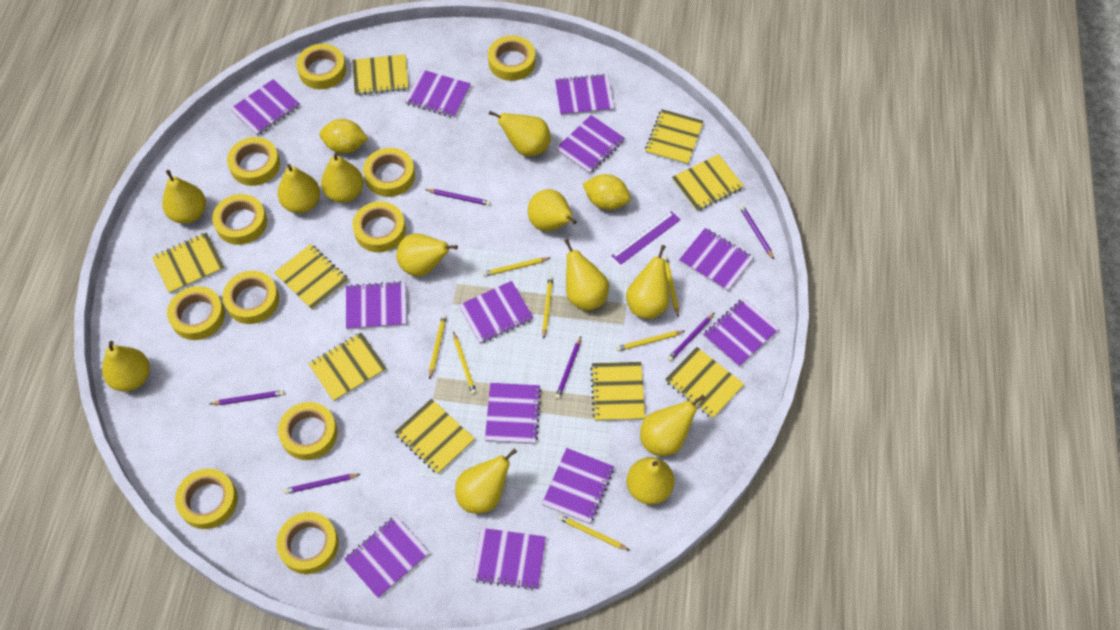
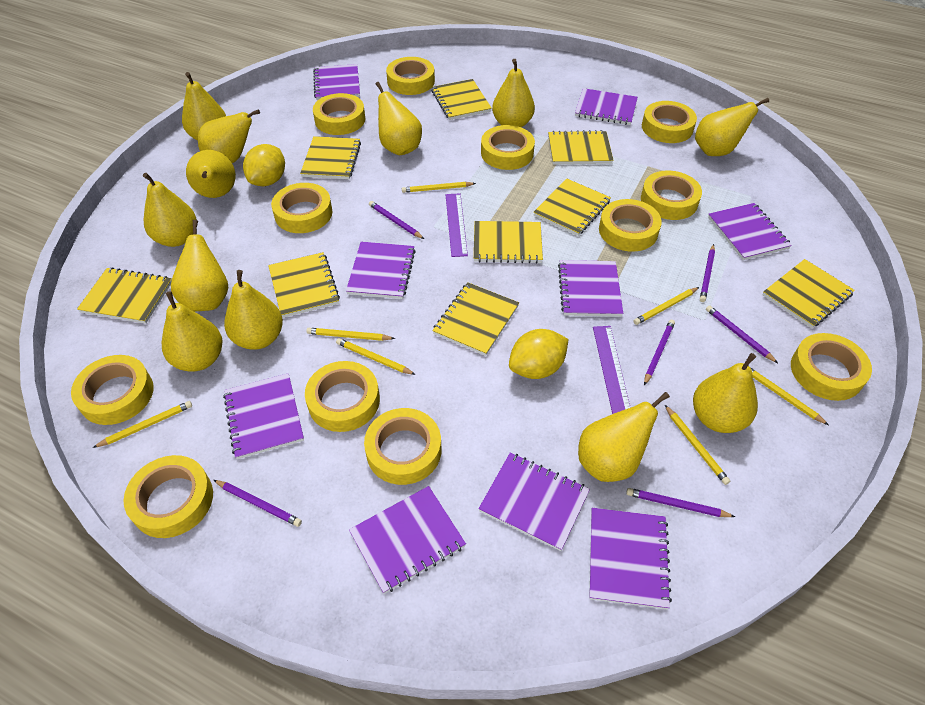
purple notebook: 12 -> 9
purple ruler: 1 -> 2
yellow tape: 11 -> 12

